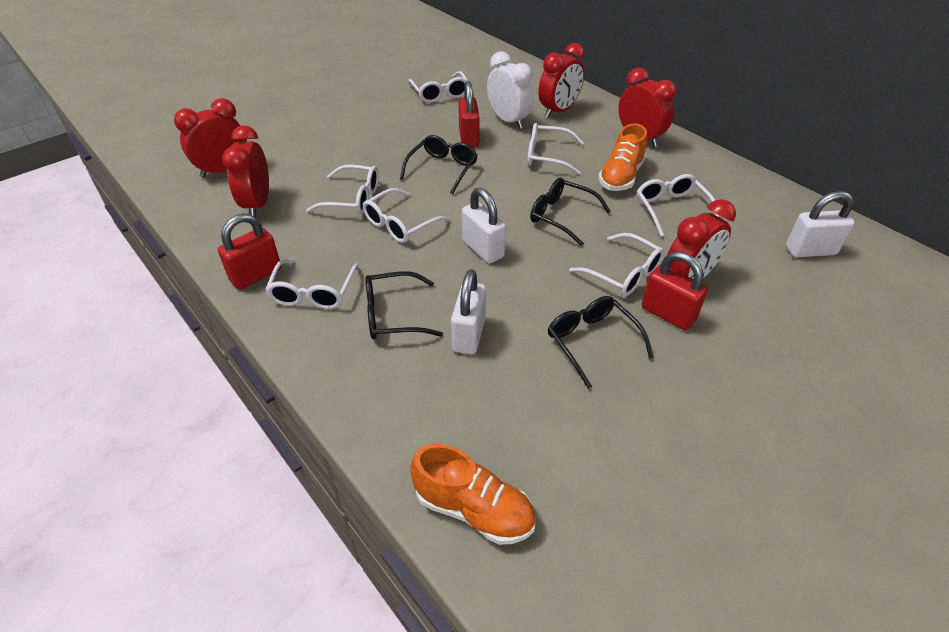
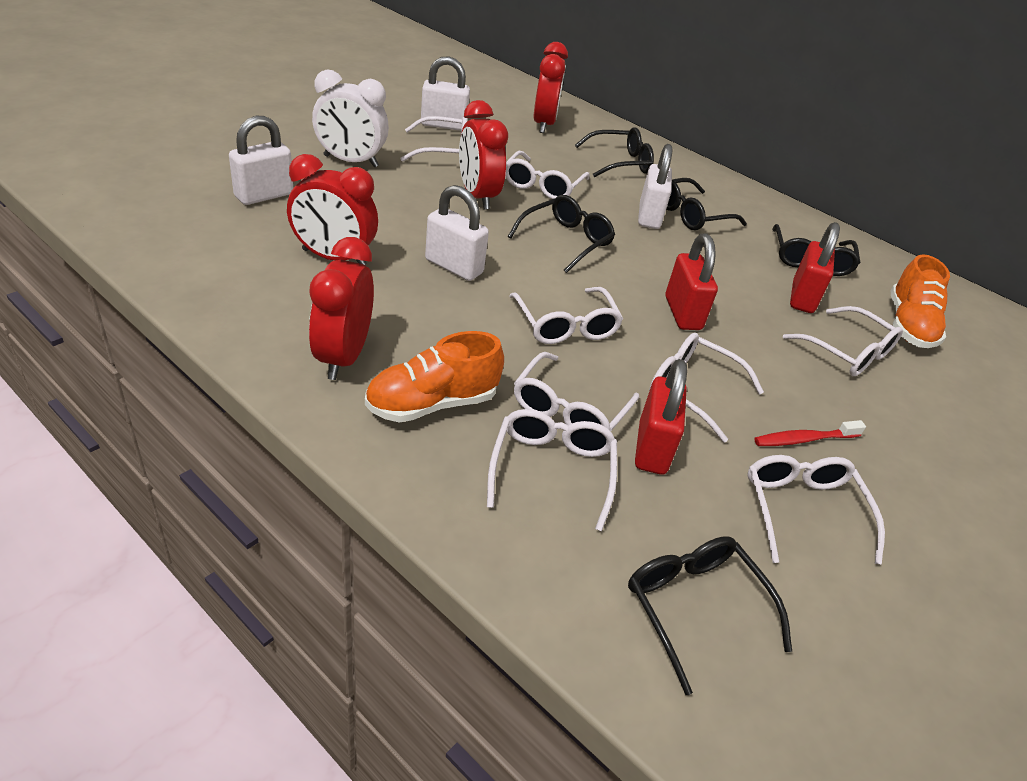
black glasses: 4 -> 5
red clock: 5 -> 4
red toothbrush: 0 -> 1
white glasses: 7 -> 8
white padlock: 3 -> 4

